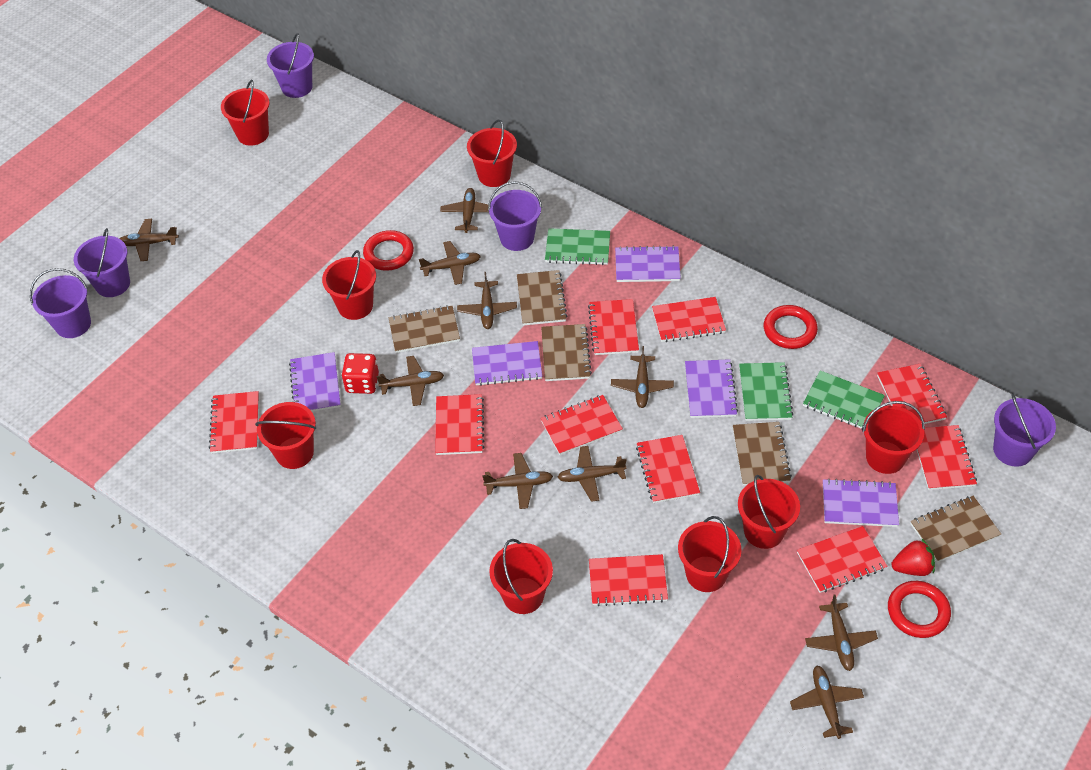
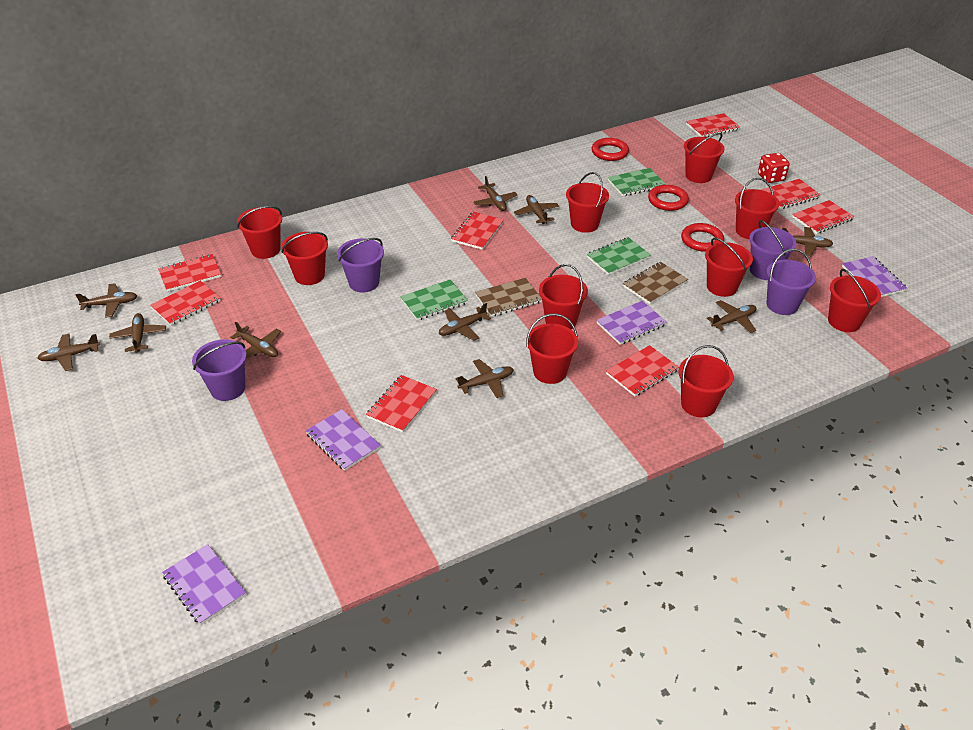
brown notebook: 5 -> 2
purple bucket: 5 -> 4
purple notebook: 5 -> 4
red bucket: 8 -> 10
red notebook: 10 -> 8
red strawberry: 1 -> 0

